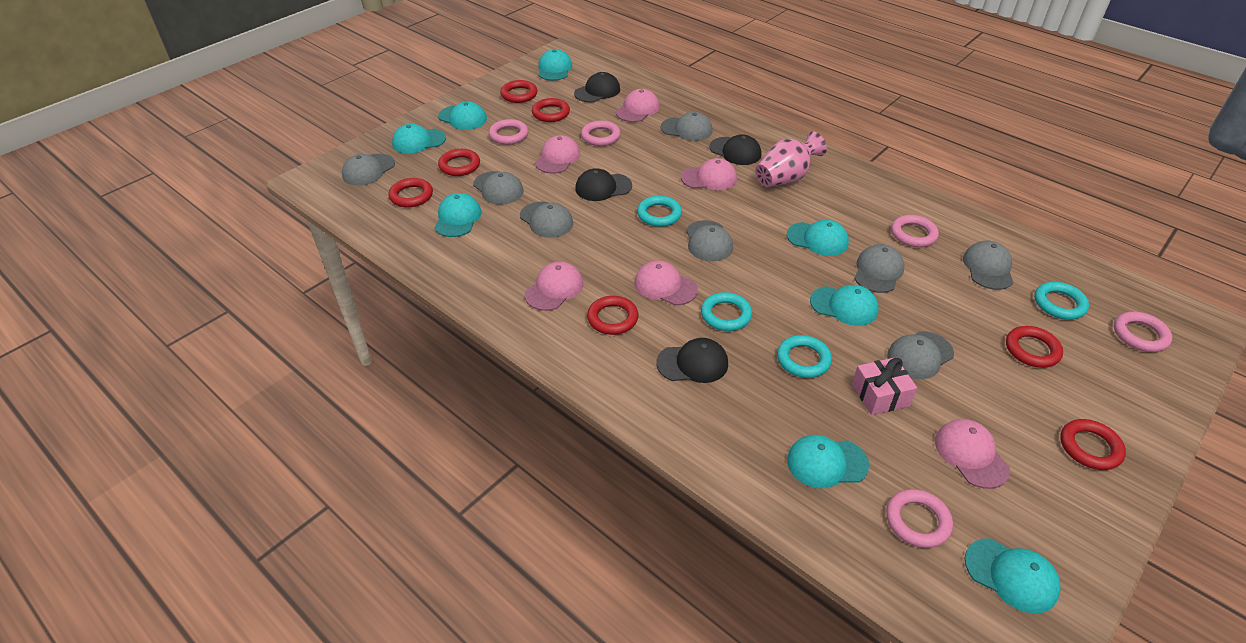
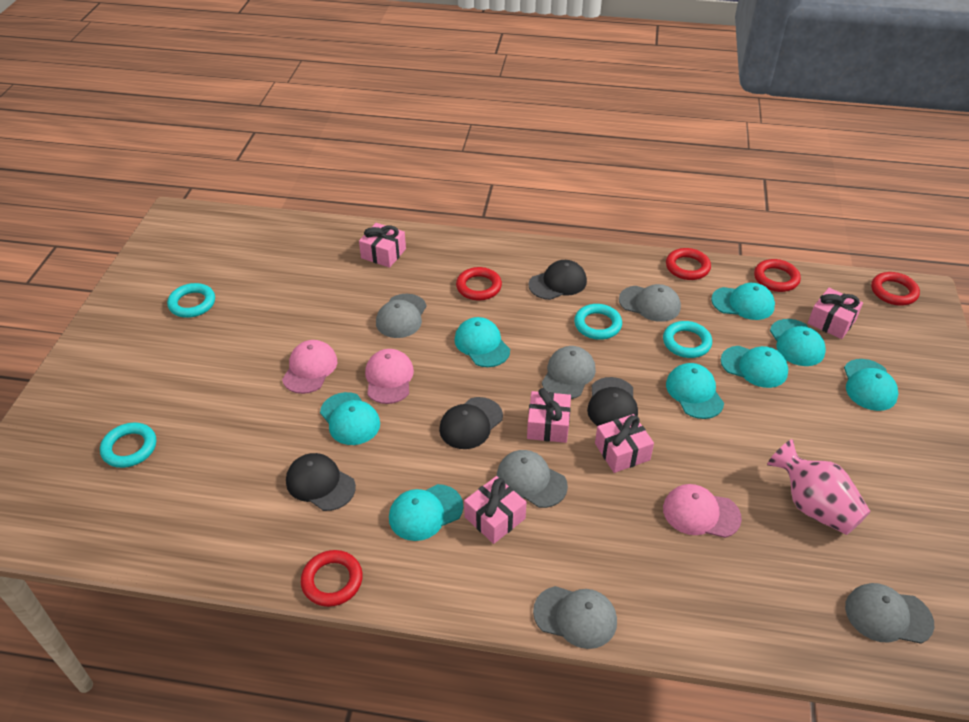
grey cap: 8 -> 6
pink cap: 6 -> 3
pink gift: 1 -> 5
pink ring: 5 -> 0
red ring: 7 -> 5

